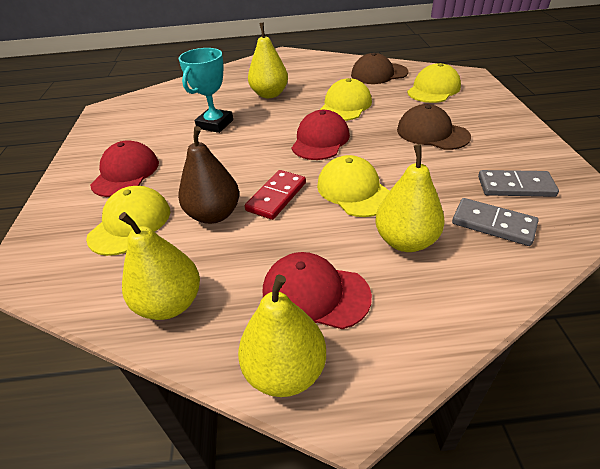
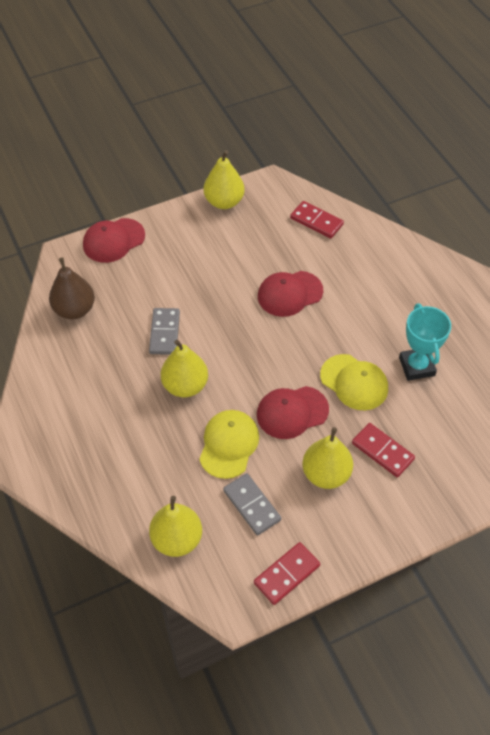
brown cap: 2 -> 0
red domino: 1 -> 3
yellow cap: 4 -> 2

